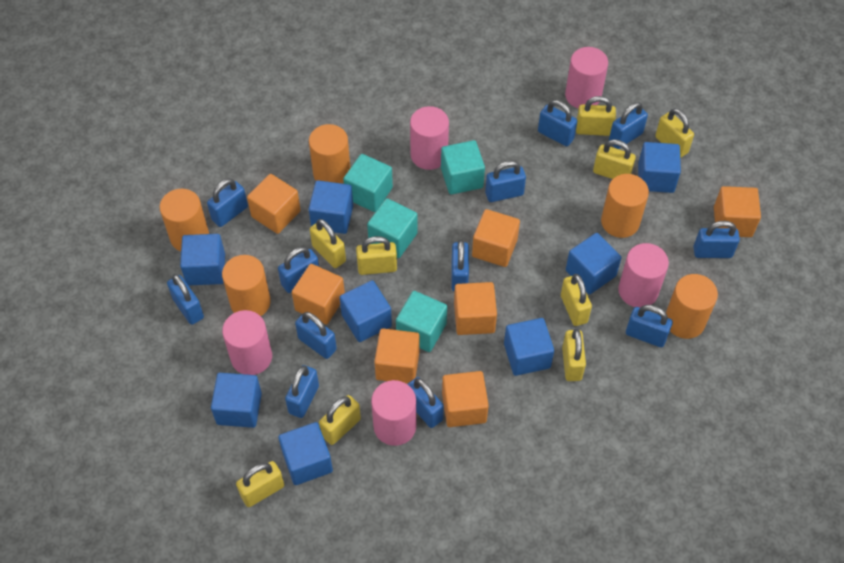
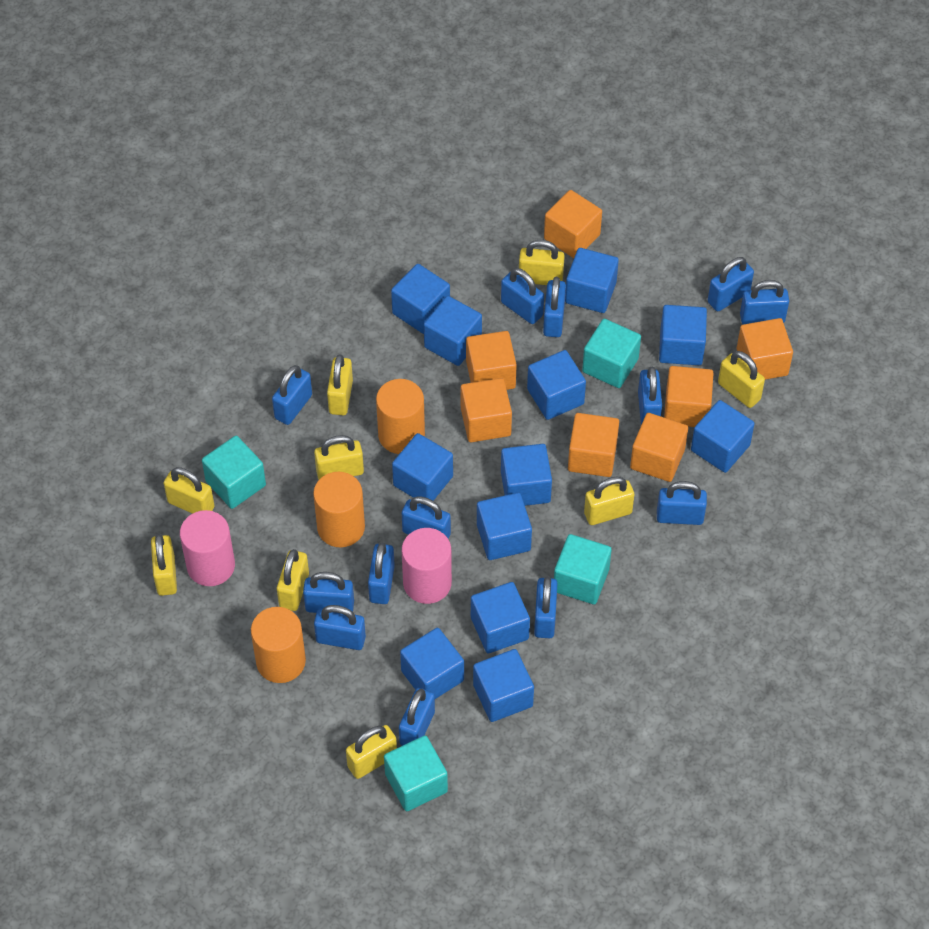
blue cube: 8 -> 12
blue padlock: 12 -> 13
orange cylinder: 5 -> 3
pink cylinder: 5 -> 2

